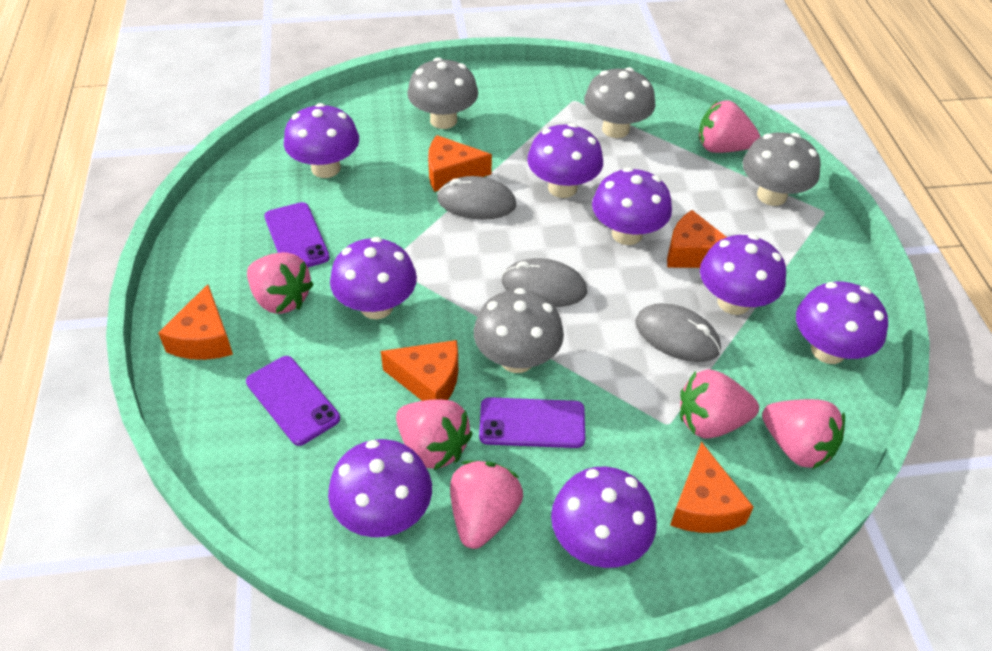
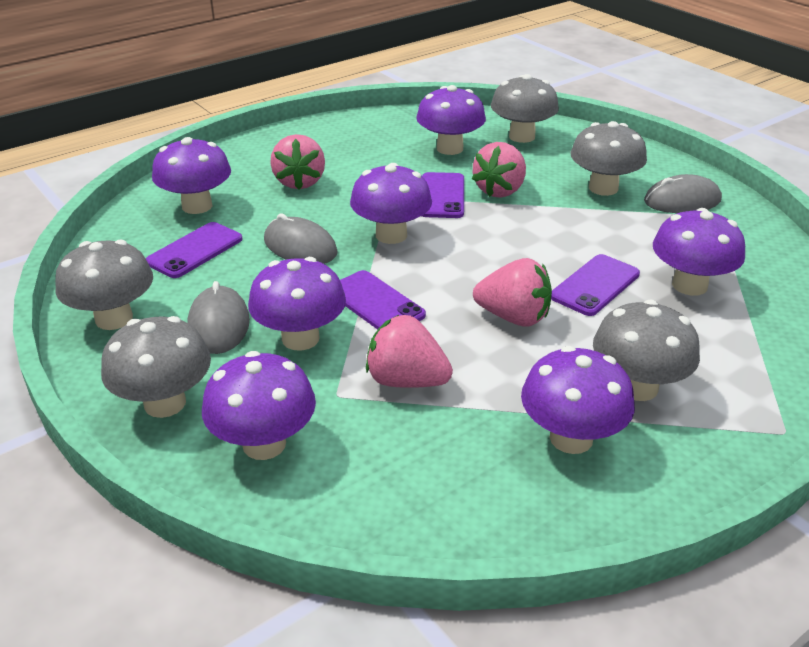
grey mushroom: 4 -> 5
orange cheese: 5 -> 0
pink strawberry: 6 -> 4
purple mushroom: 8 -> 7
purple phone: 3 -> 4

